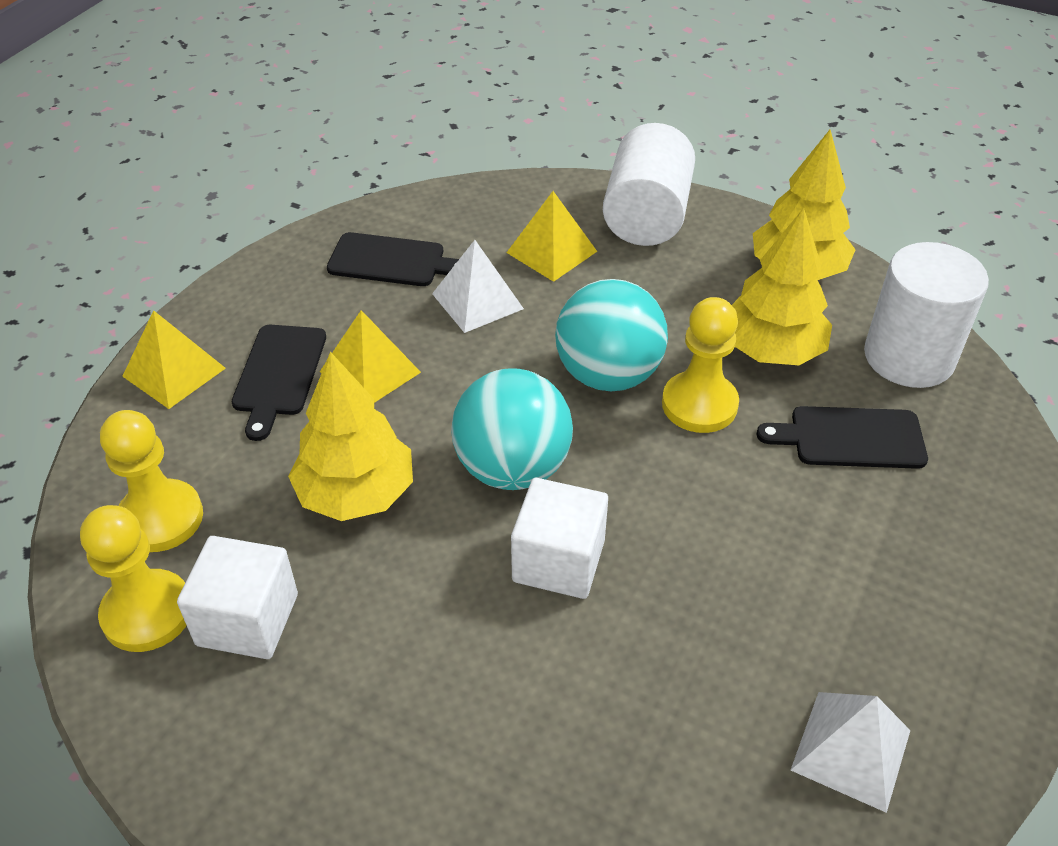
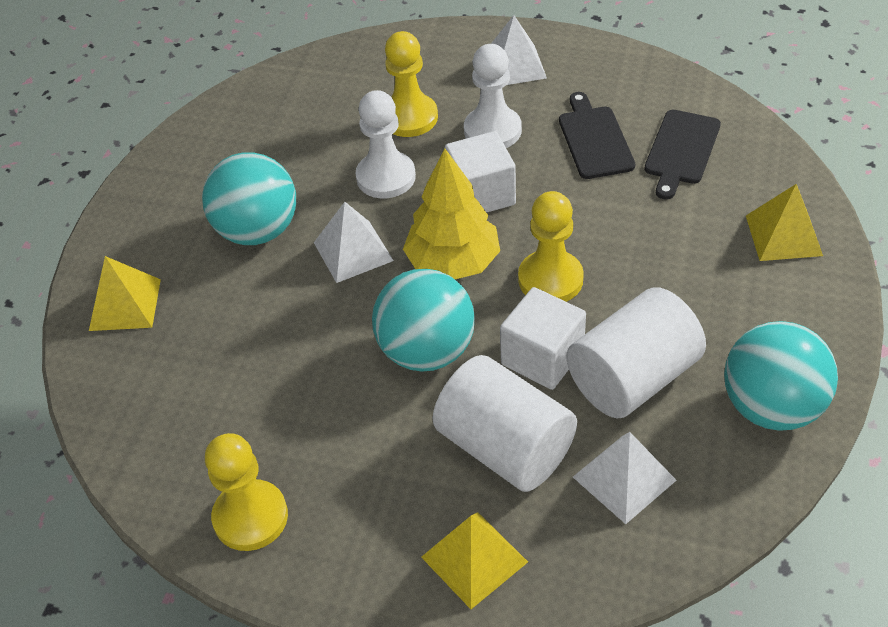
black cutting board: 3 -> 2
turquoise ball: 2 -> 3
white pawn: 0 -> 2
white pyramid: 2 -> 3
yellow tree: 3 -> 1

